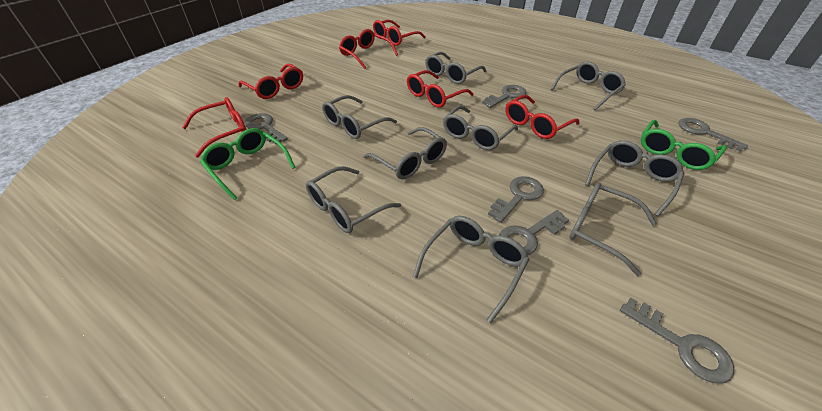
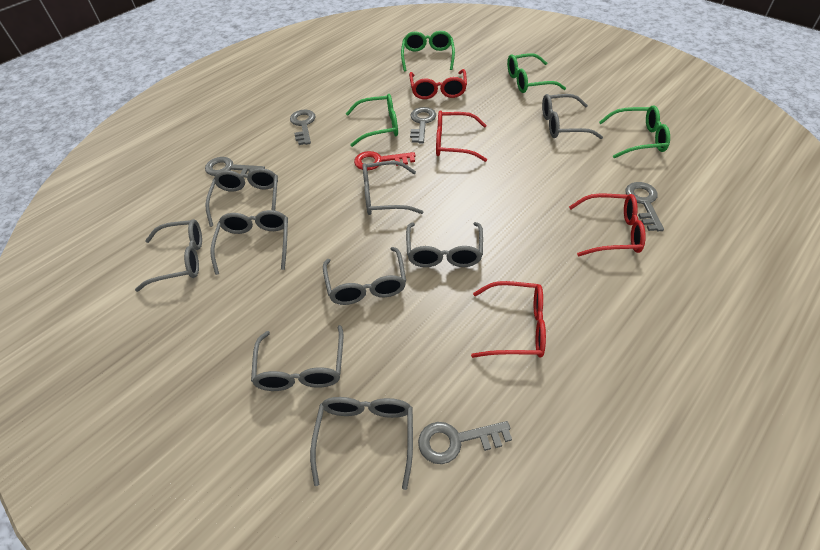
green glasses: 2 -> 4
grey key: 6 -> 5
red glasses: 6 -> 4
red key: 0 -> 1

